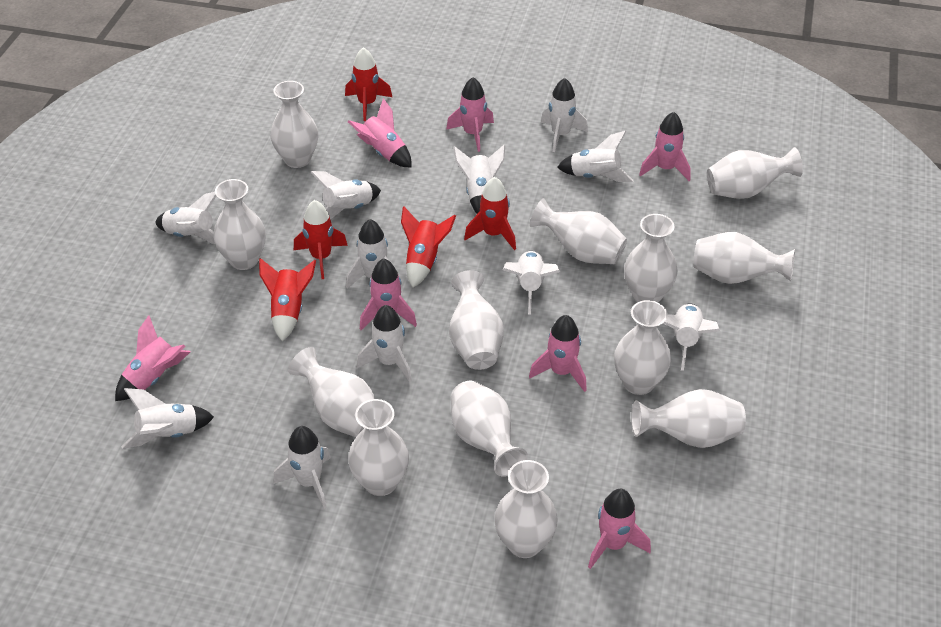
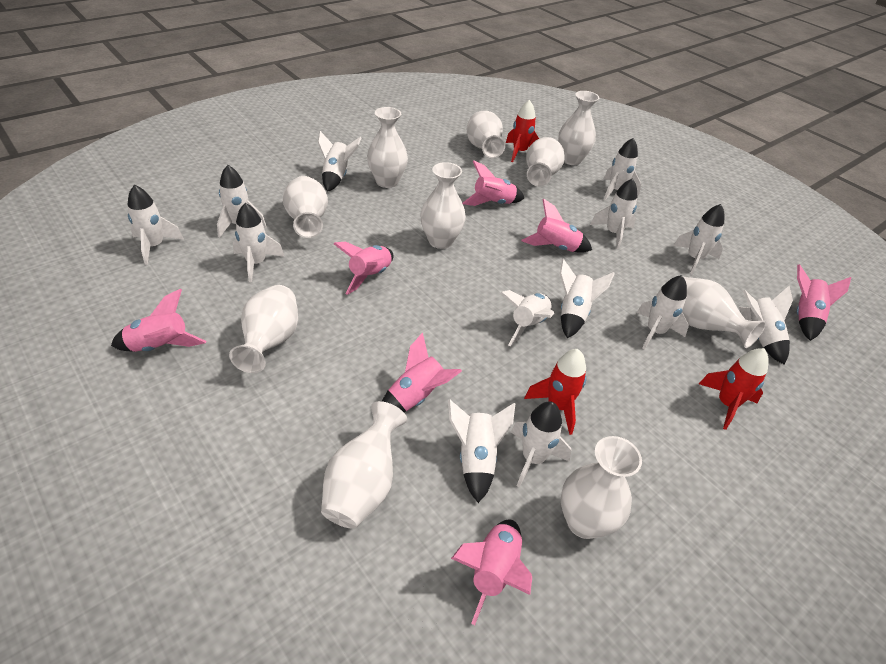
red rocket: 5 -> 3
white rocket: 11 -> 13
white vase: 13 -> 10

